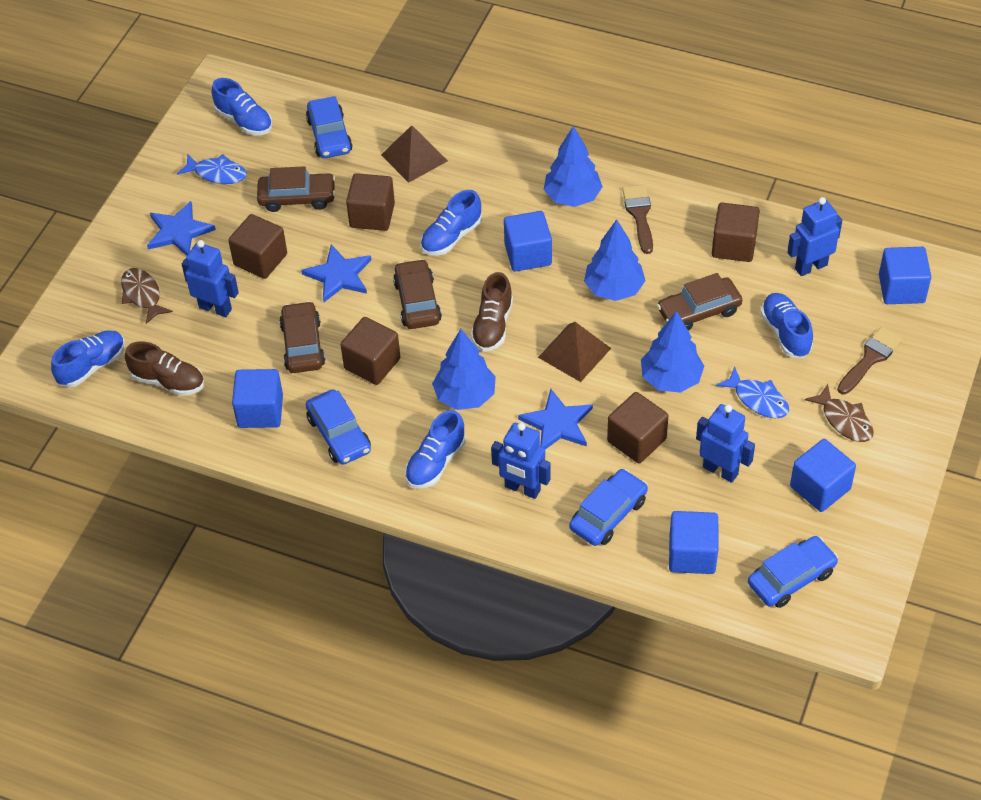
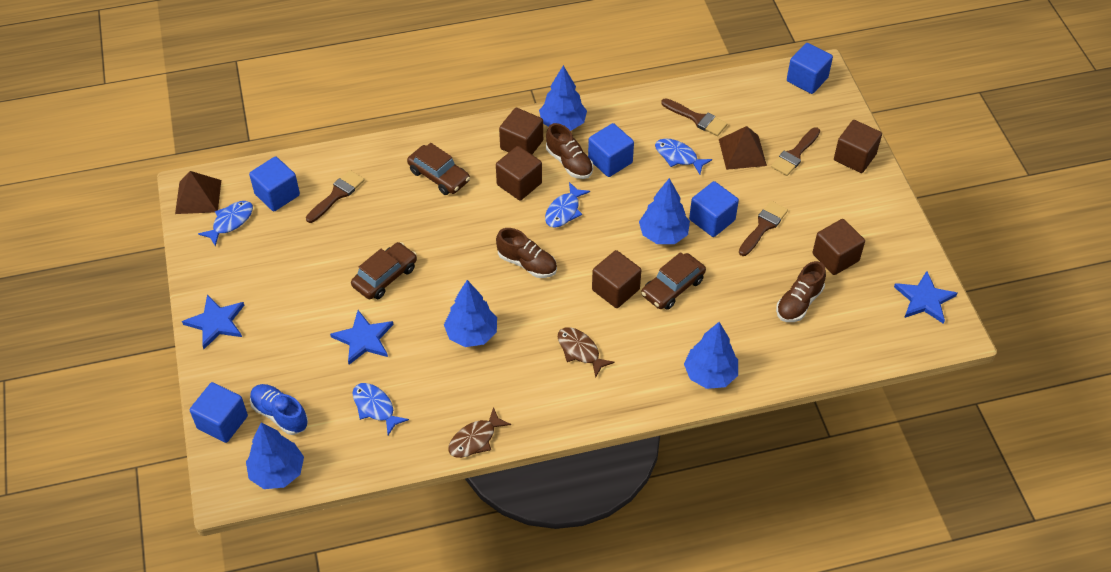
blue car: 4 -> 0
blue fish: 2 -> 4
blue robot: 4 -> 0
blue shoe: 5 -> 1
blue tree: 4 -> 5
brown brush: 2 -> 4
brown car: 4 -> 3
brown shoe: 2 -> 3

